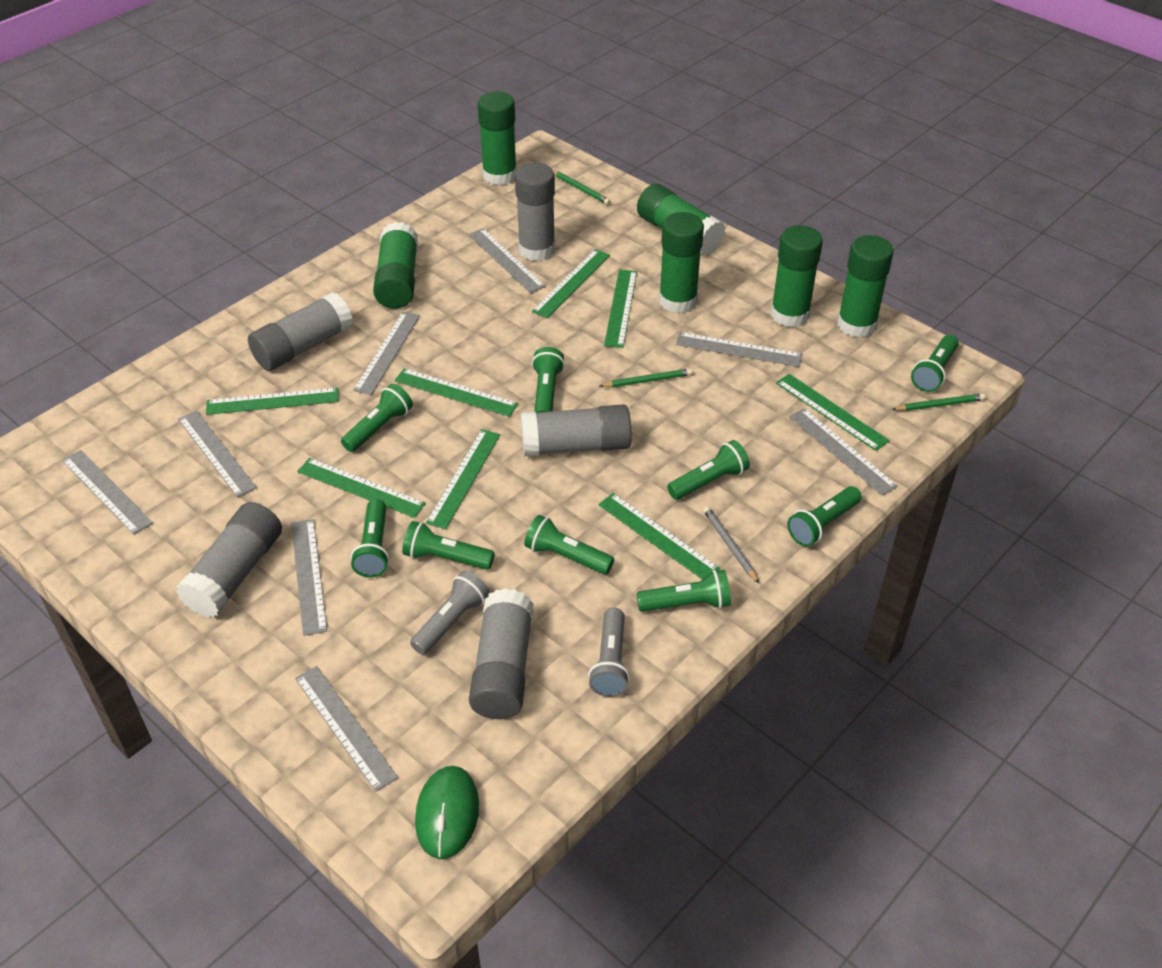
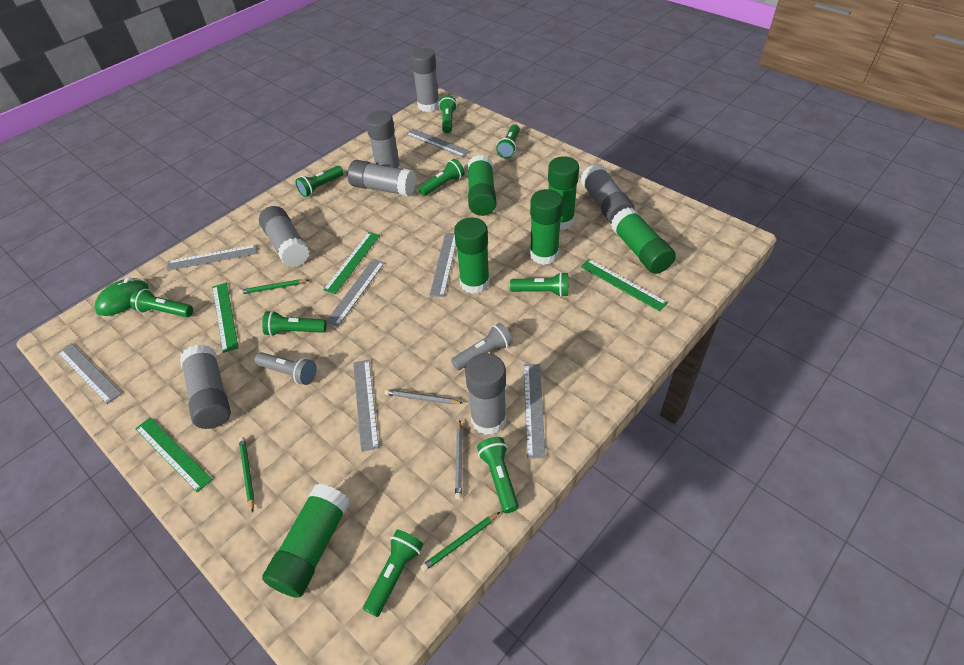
green ruler: 8 -> 4
grey glue stick: 5 -> 7
grey pencil: 1 -> 2
grey ruler: 8 -> 7

